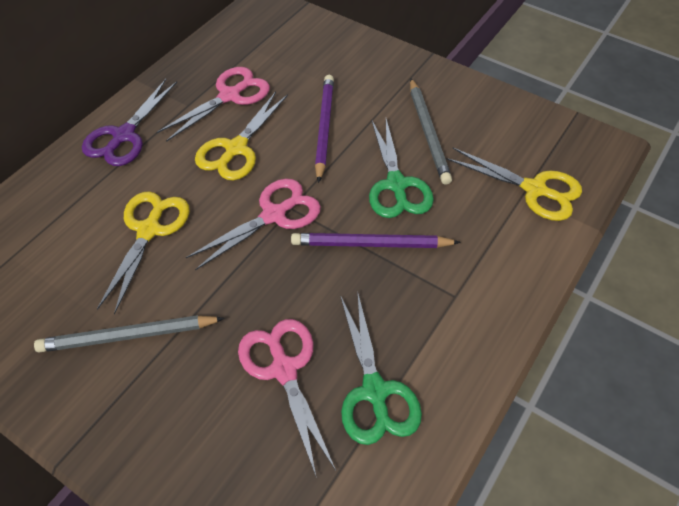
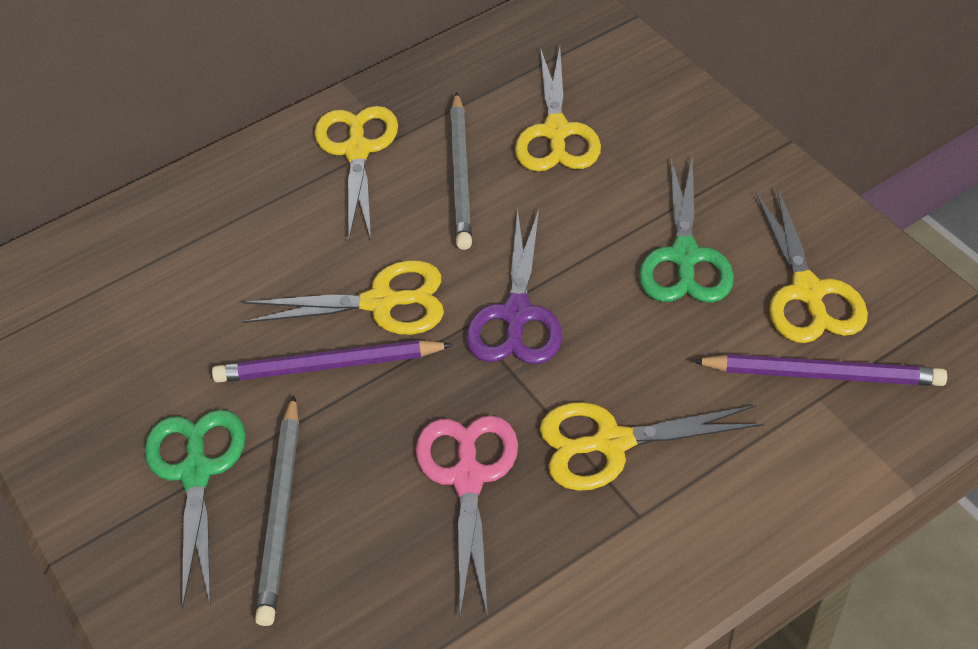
pink scissors: 3 -> 1
yellow scissors: 3 -> 5

